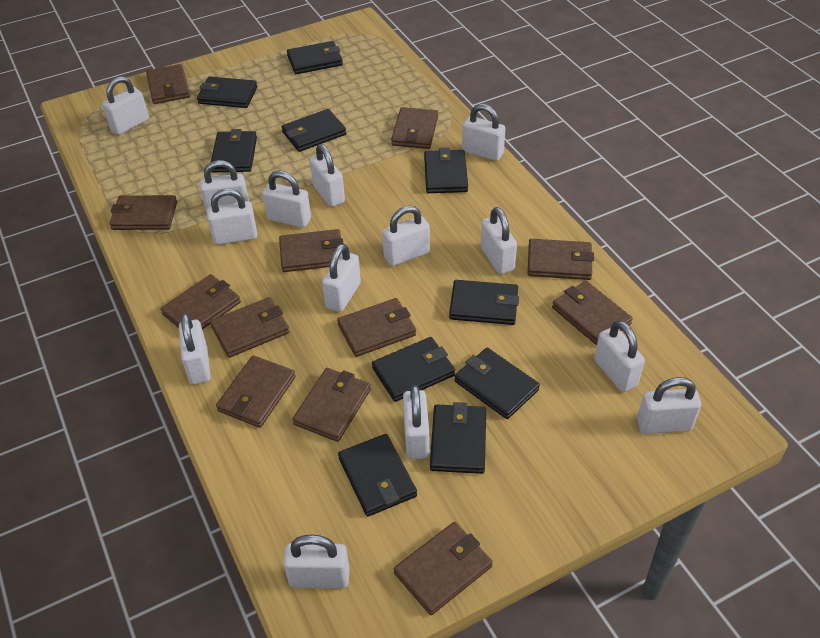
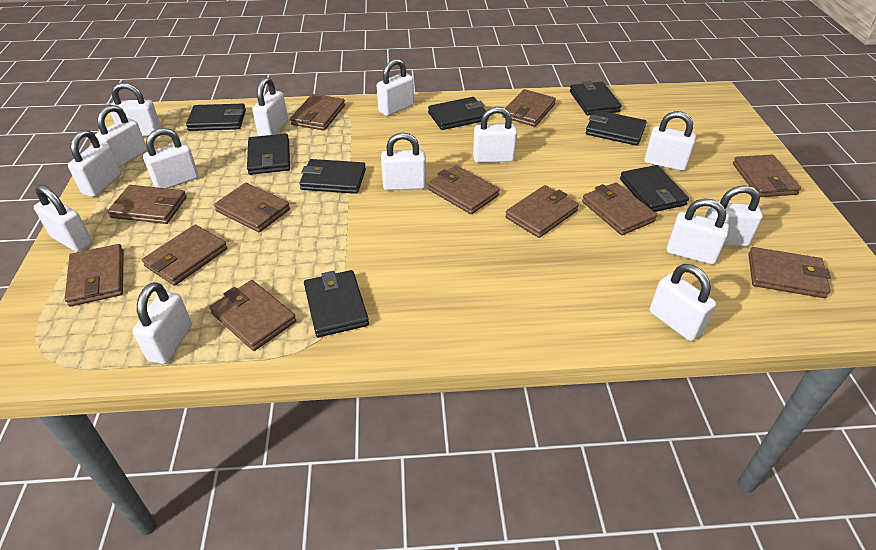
black wallet: 10 -> 8

